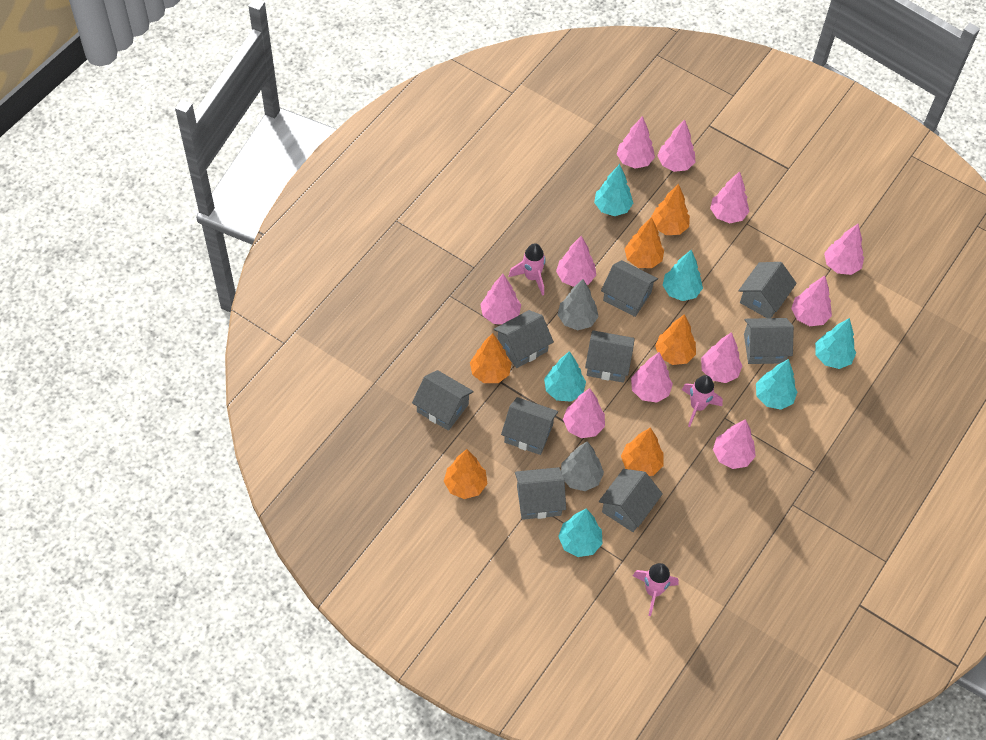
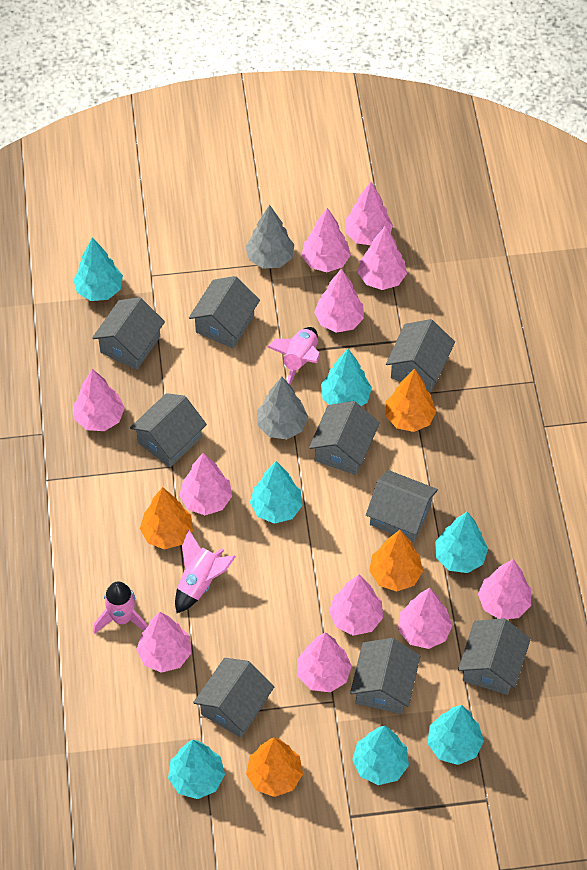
orange tree: 6 -> 4
turquoise tree: 6 -> 7

